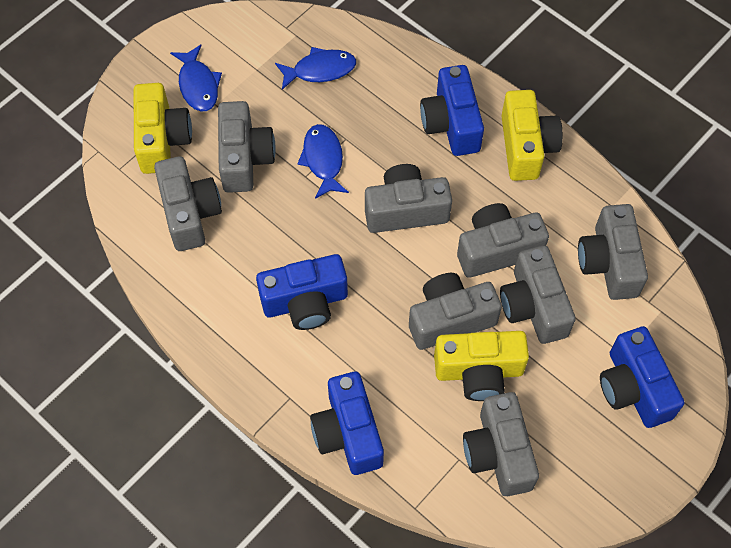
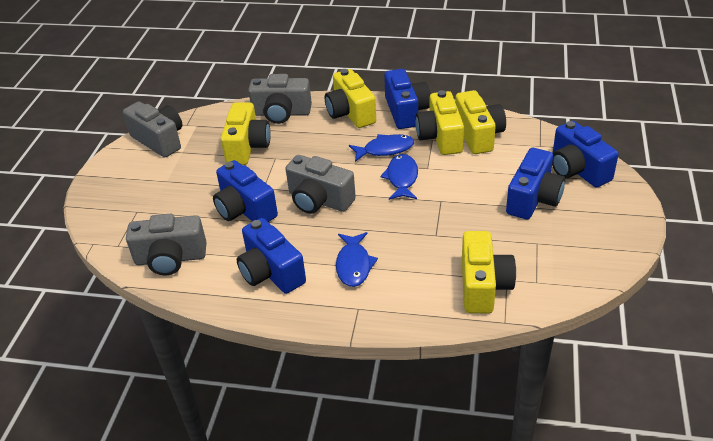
blue camera: 4 -> 5
grey camera: 8 -> 4
yellow camera: 3 -> 5

